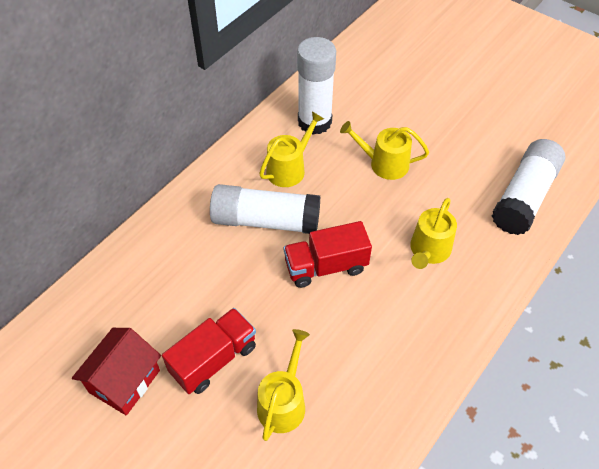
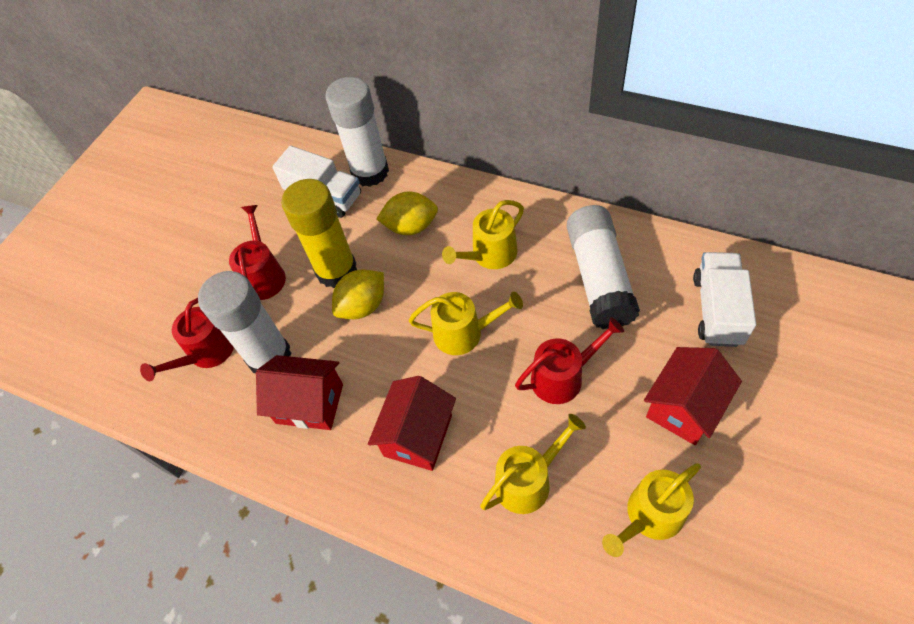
red house: 1 -> 3
red truck: 2 -> 0
red watering can: 0 -> 3
white truck: 0 -> 2
yellow glue stick: 0 -> 1
yellow lemon: 0 -> 2

